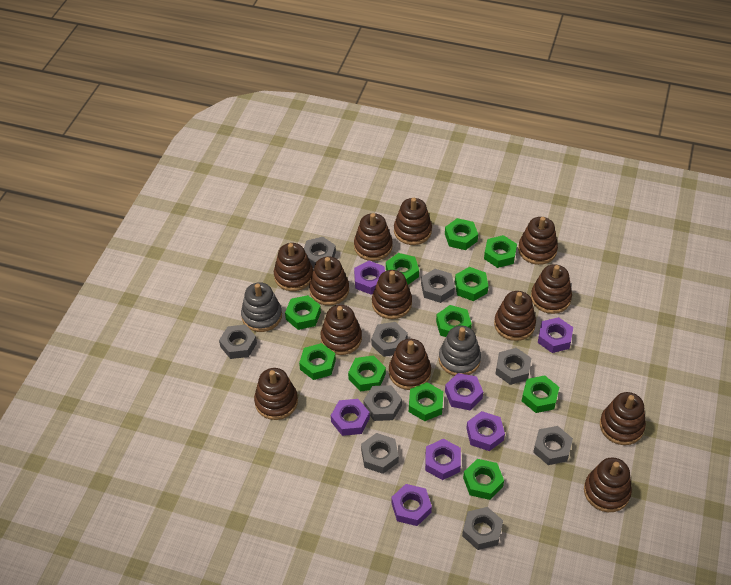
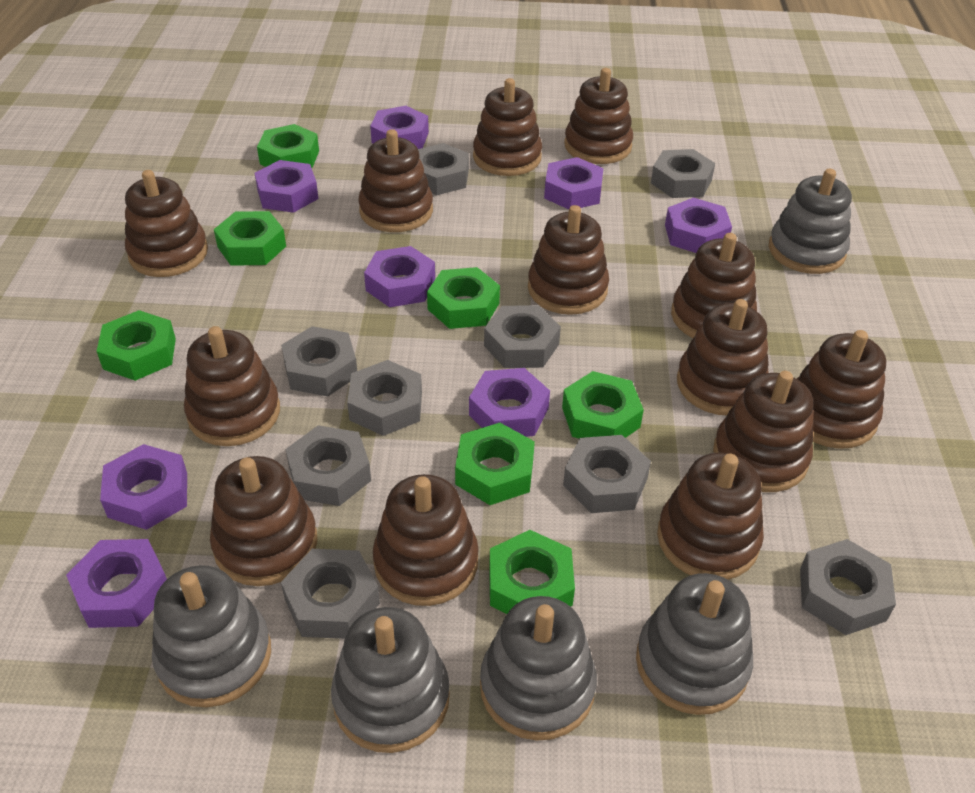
green nut: 11 -> 7
grey stacking toy: 2 -> 5
purple nut: 7 -> 8

